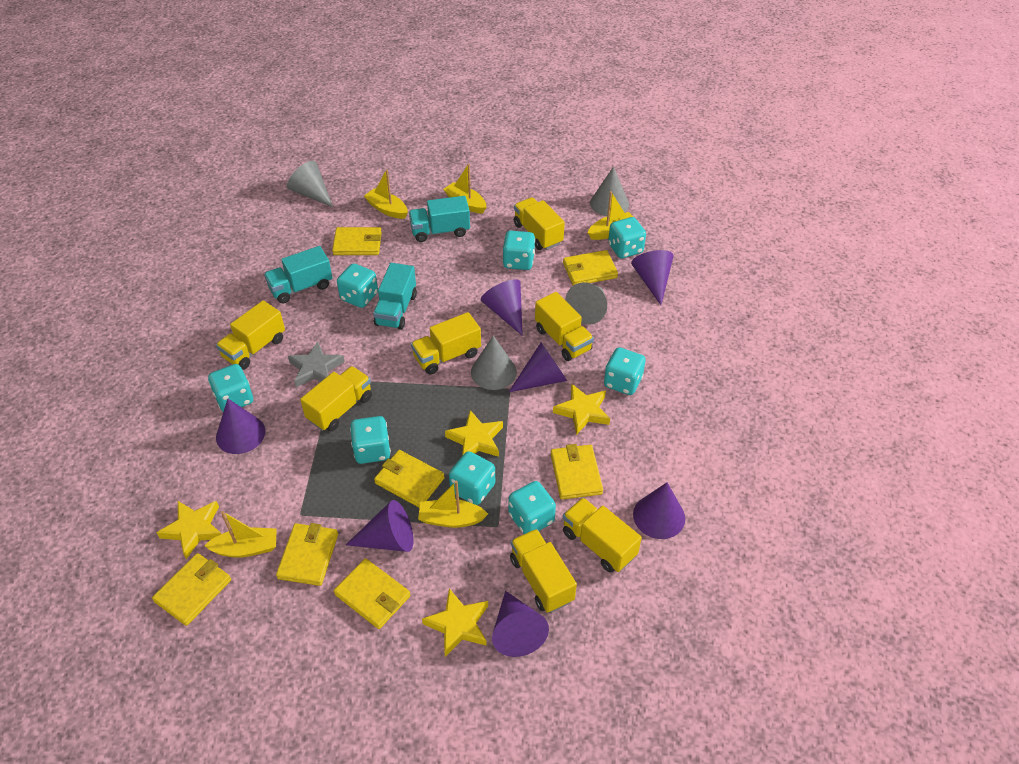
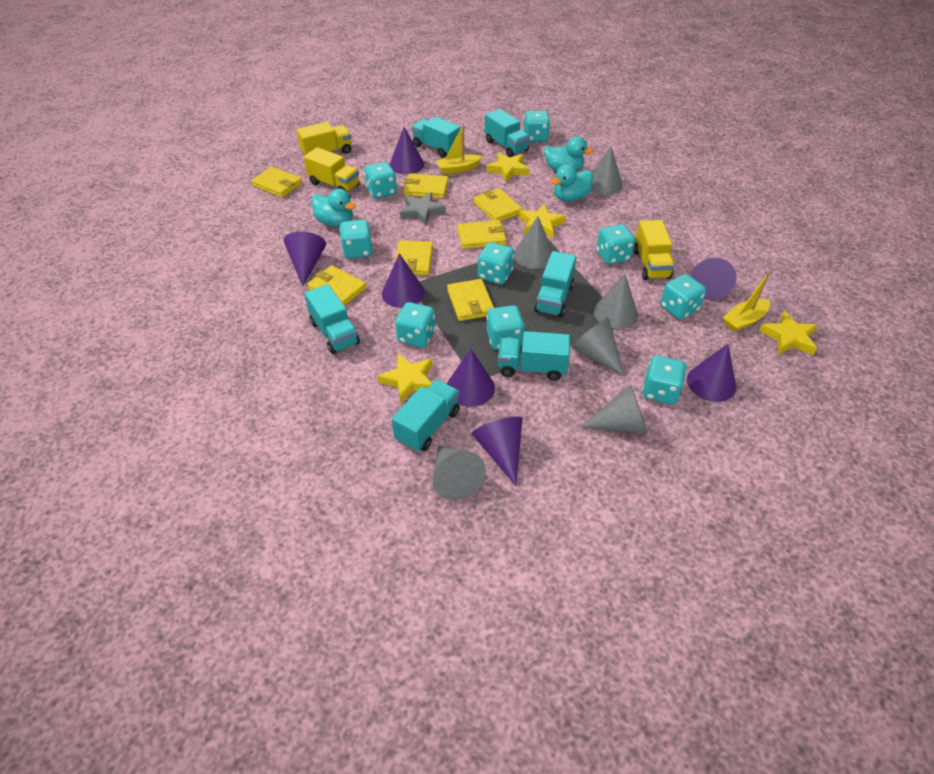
grey cone: 4 -> 6
turquoise dice: 8 -> 9
turquoise duck: 0 -> 3
turquoise truck: 3 -> 6
yellow boat: 5 -> 2
yellow truck: 7 -> 3

